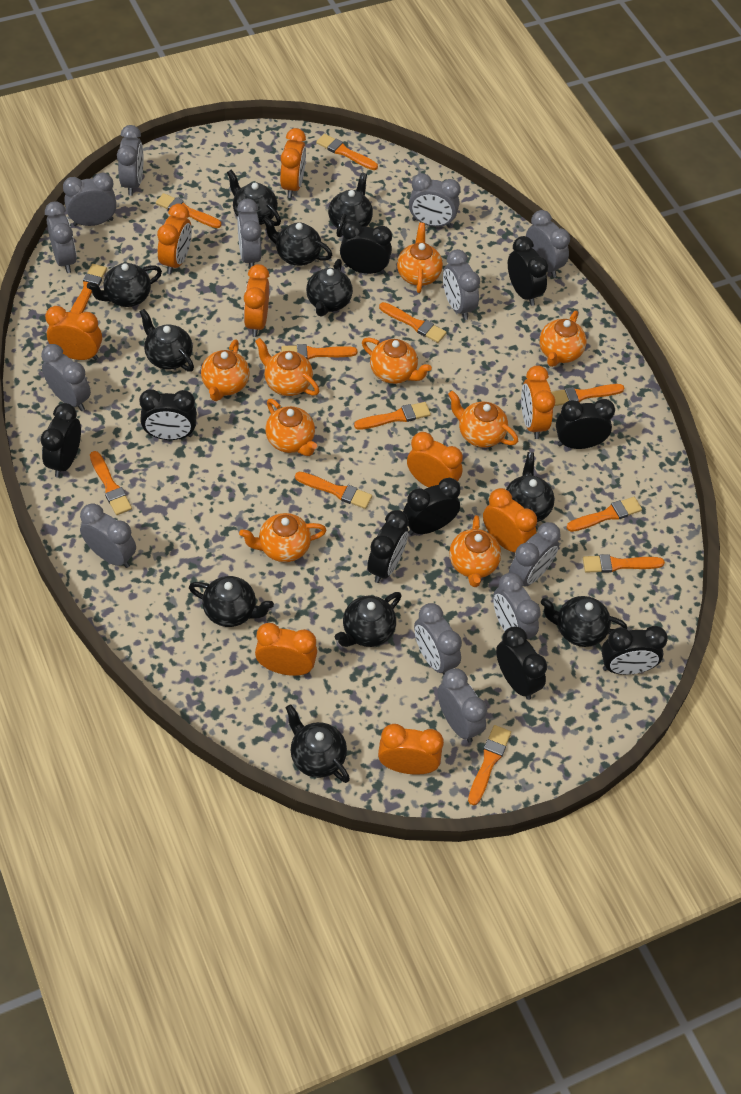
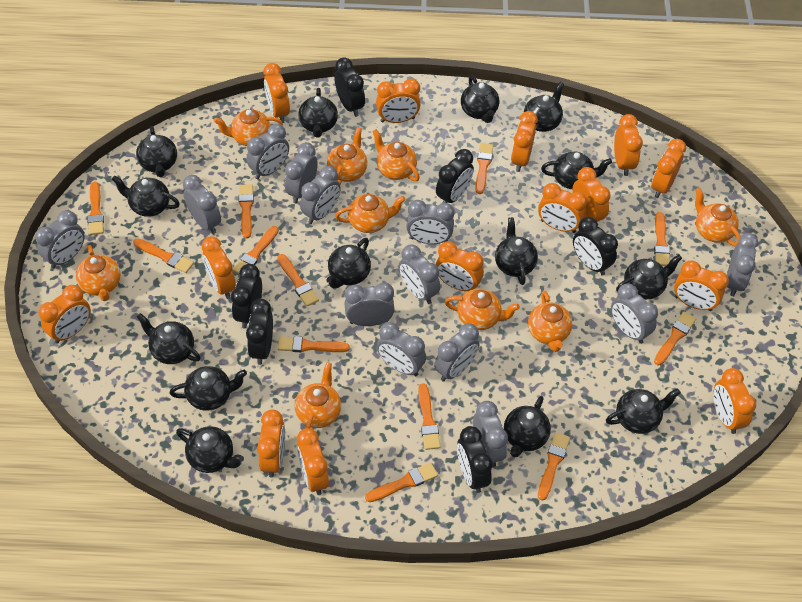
black clock: 9 -> 6
black teapot: 11 -> 14
orange clock: 9 -> 14

